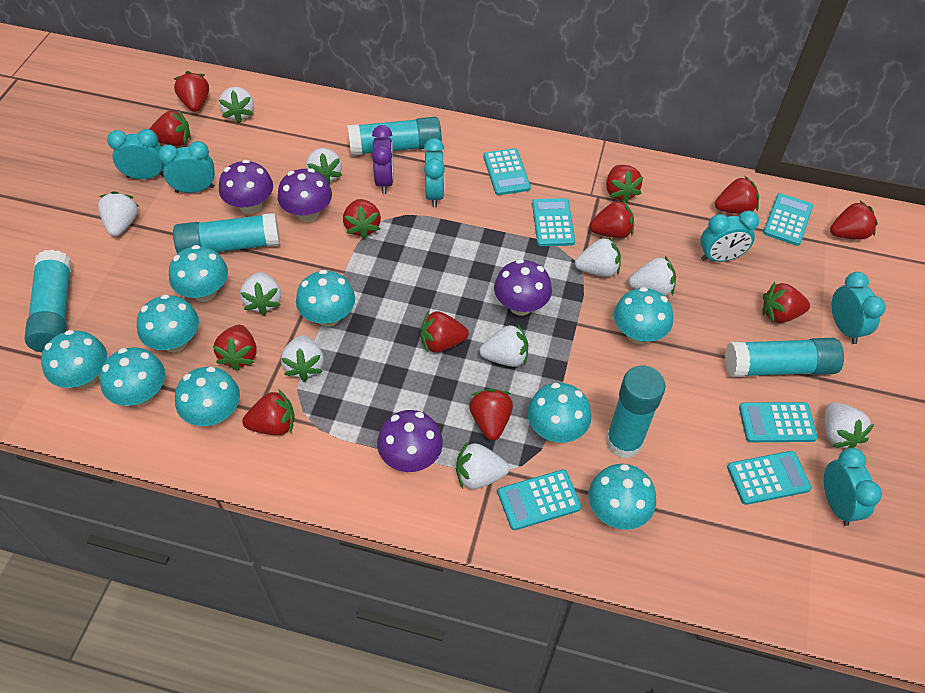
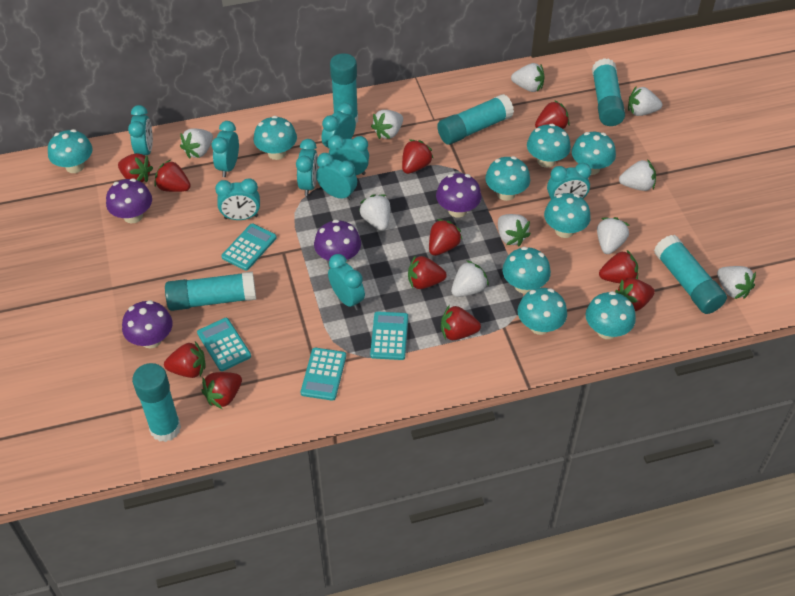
purple clock: 1 -> 0
red strawberry: 12 -> 11
turquoise calculator: 6 -> 4
turquoise clock: 6 -> 9
turquoise glue stick: 5 -> 6

